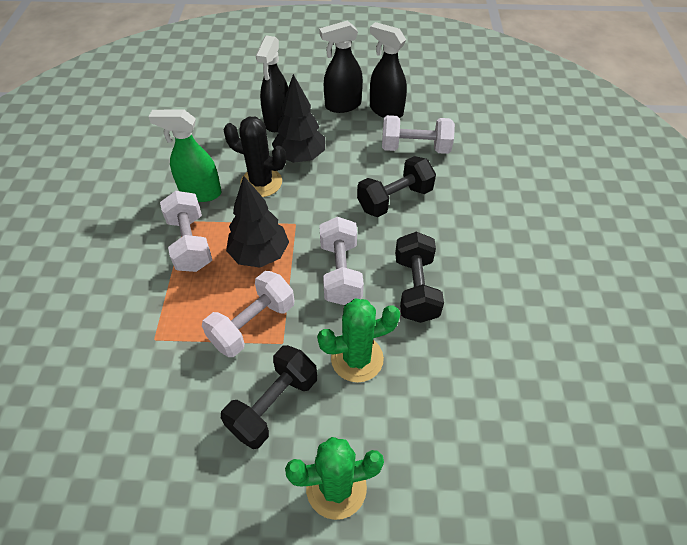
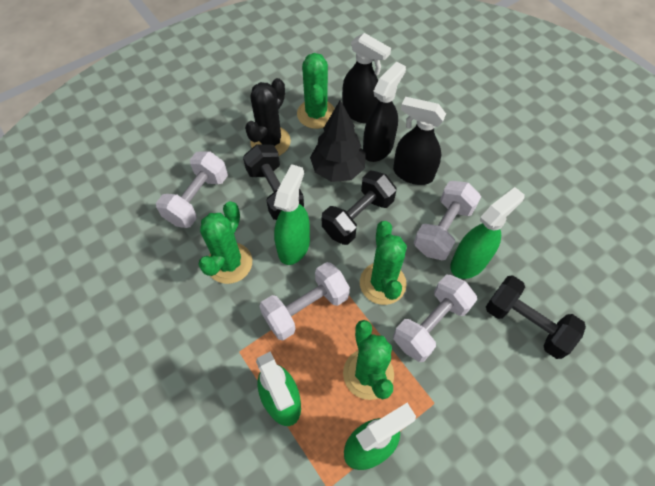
black tree: 2 -> 1
green cactus: 2 -> 4
green spray bottle: 1 -> 4

